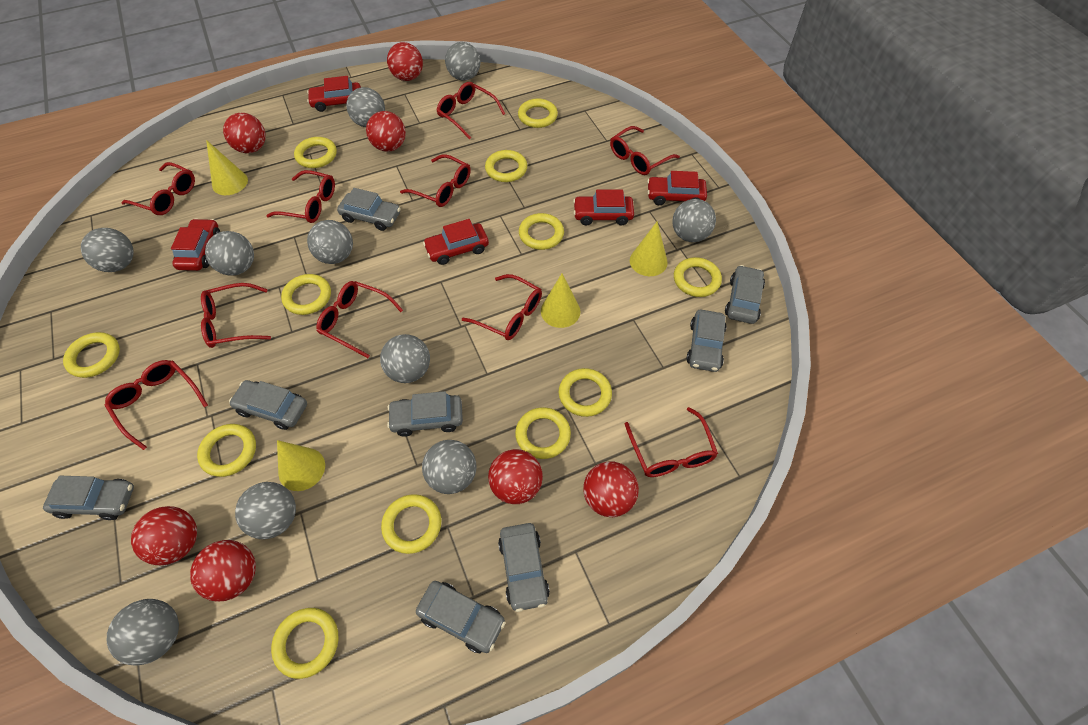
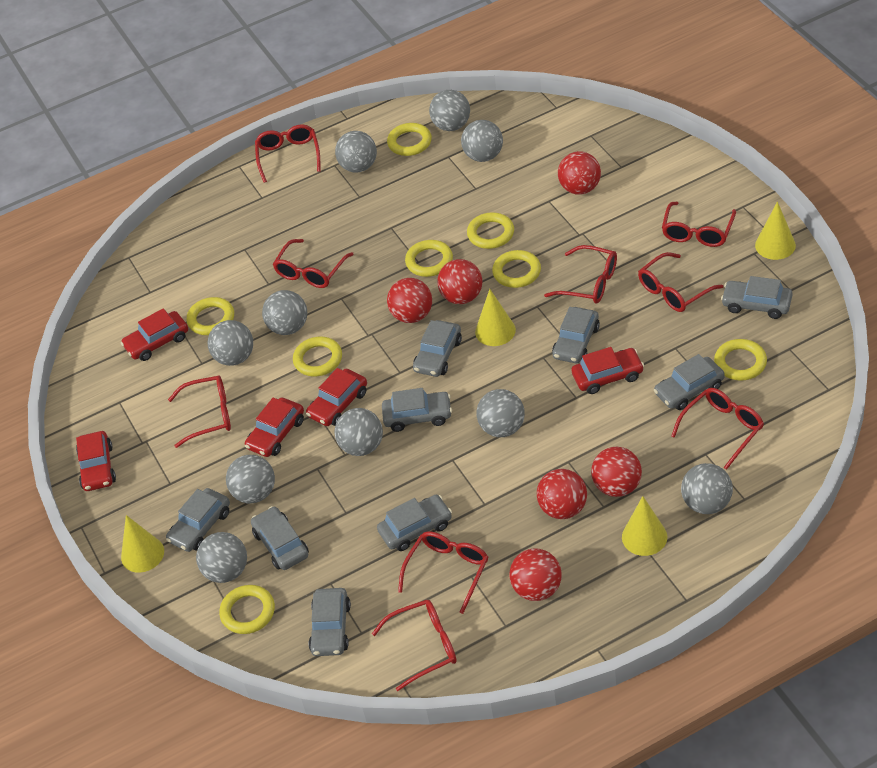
grey car: 8 -> 9
red ball: 7 -> 6
red glasses: 10 -> 9
yellow ring: 12 -> 8

